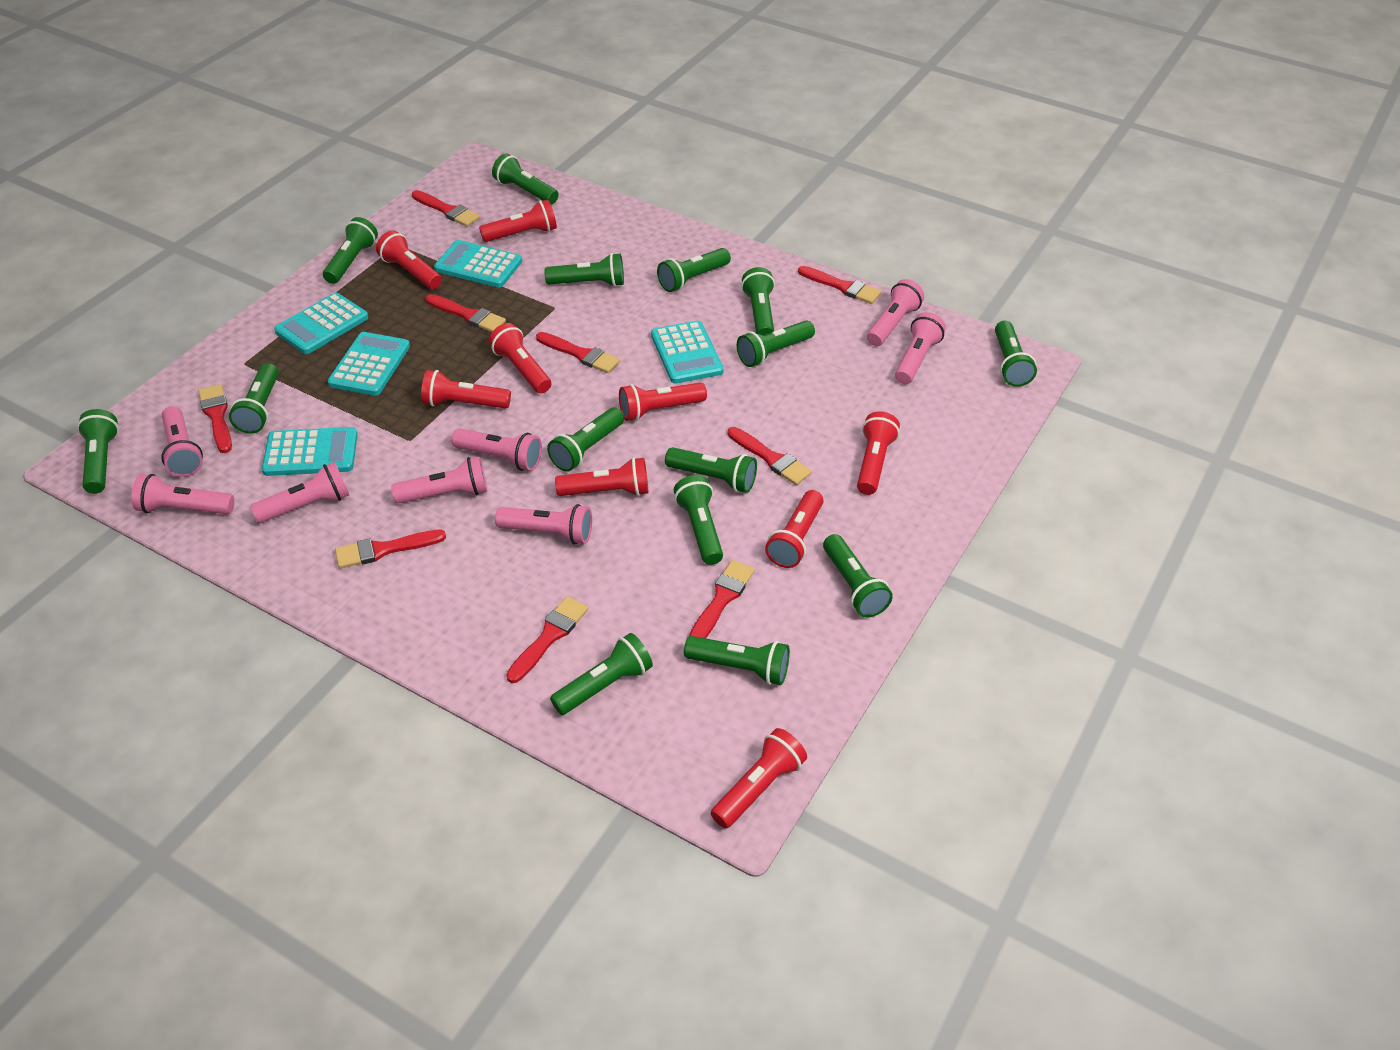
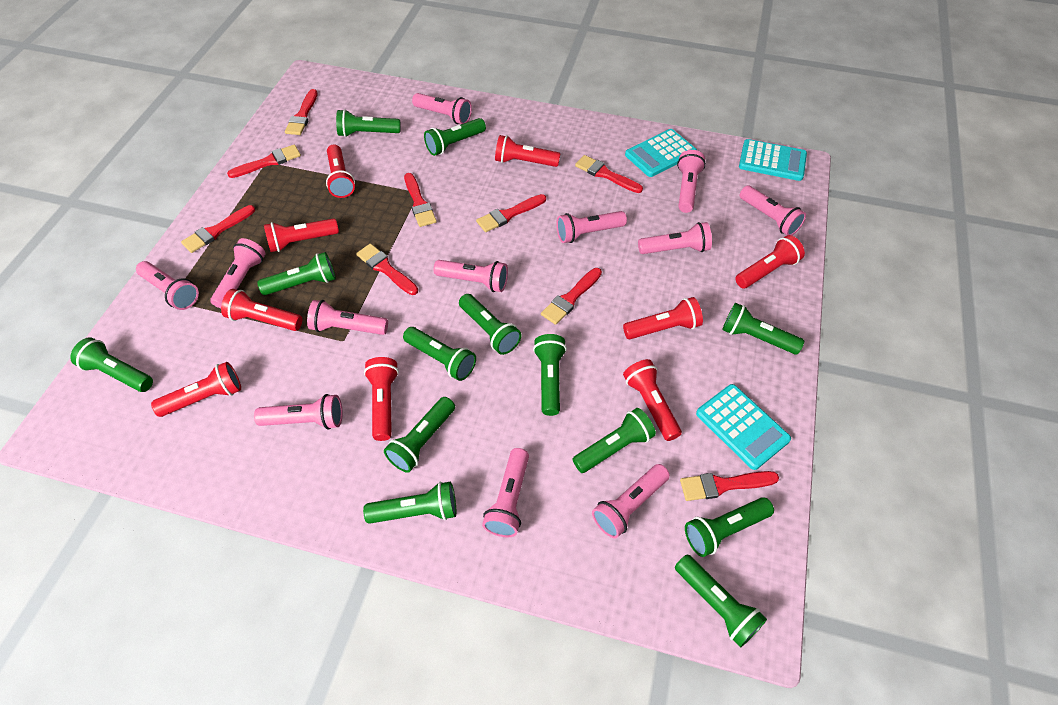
green flashlight: 15 -> 13
pink flashlight: 8 -> 12
turquoise calculator: 5 -> 3

